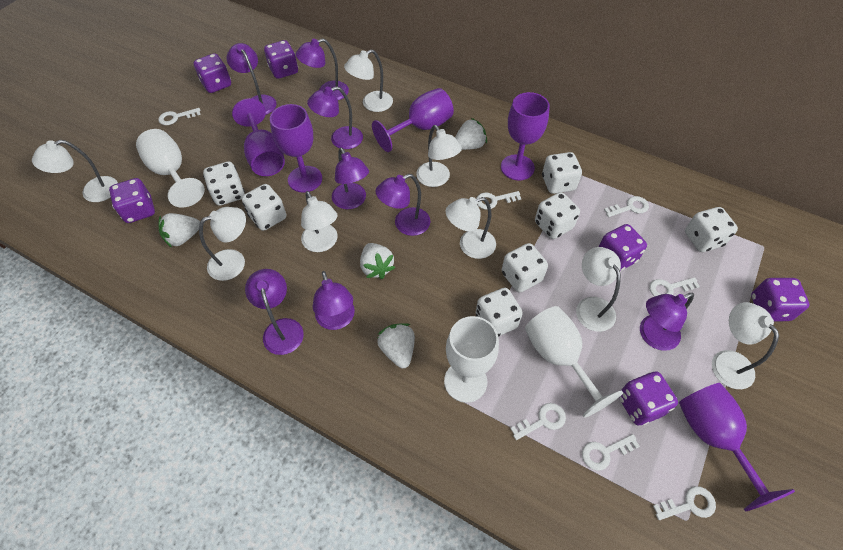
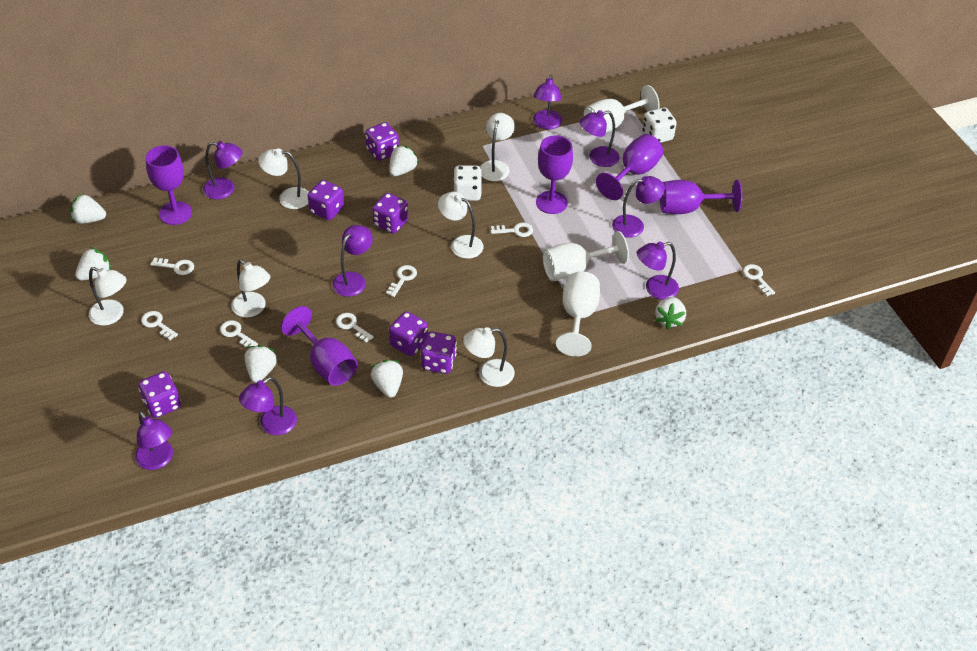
white dice: 7 -> 2
white lamp: 8 -> 6
white strawberry: 4 -> 6

